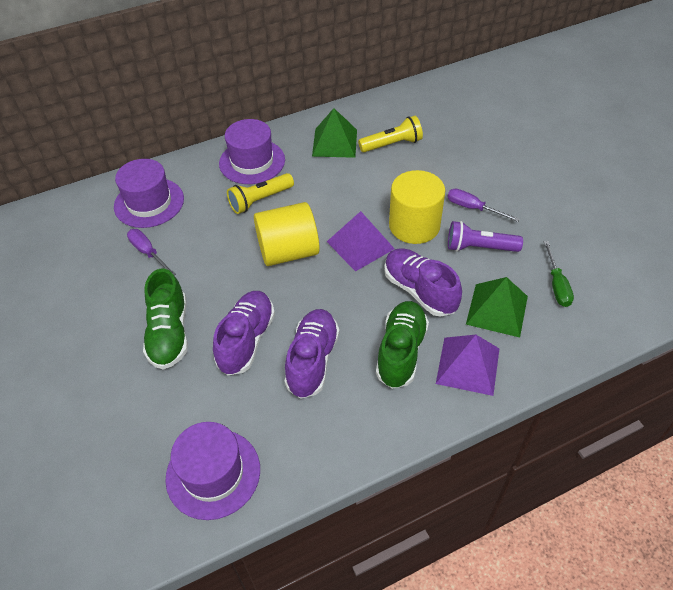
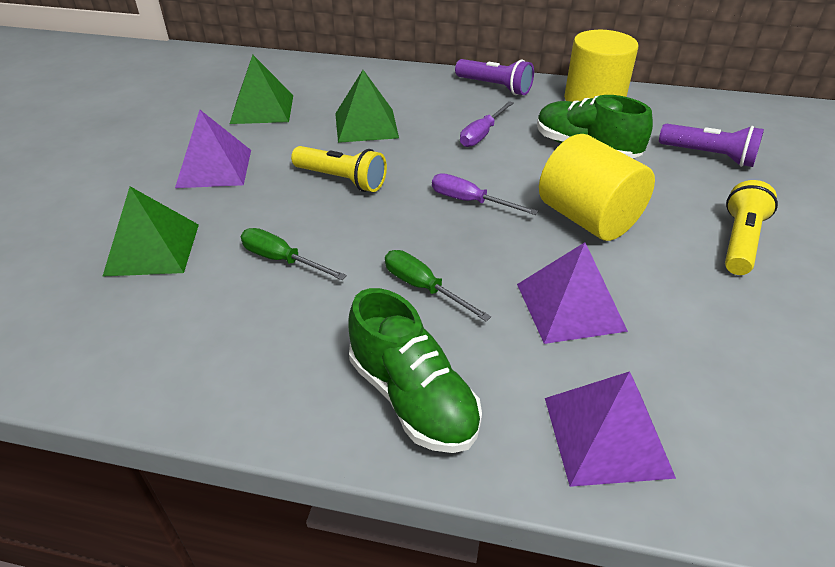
green pyramid: 2 -> 3
green screwdriver: 1 -> 2
purple flashlight: 1 -> 2
purple hat: 3 -> 0
purple pyramid: 2 -> 3
purple shoe: 3 -> 0

